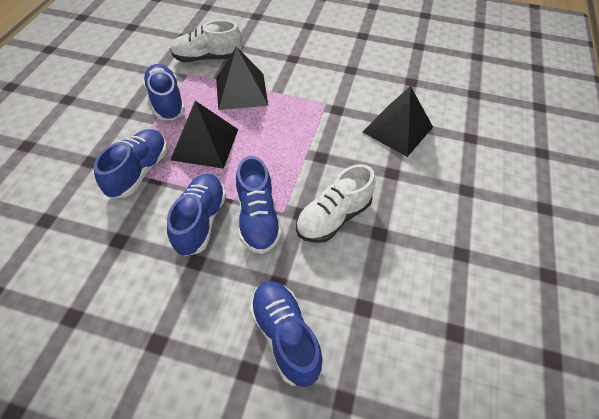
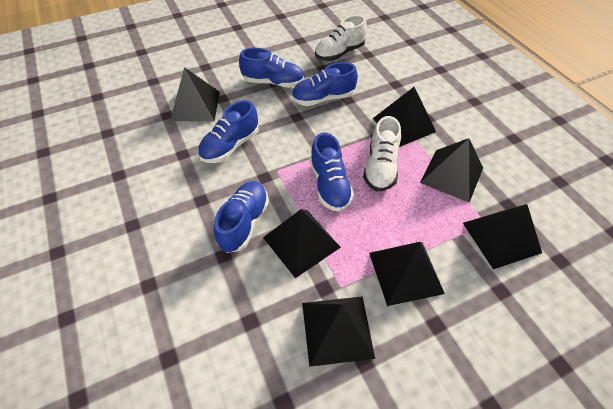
black pyramid: 3 -> 7

